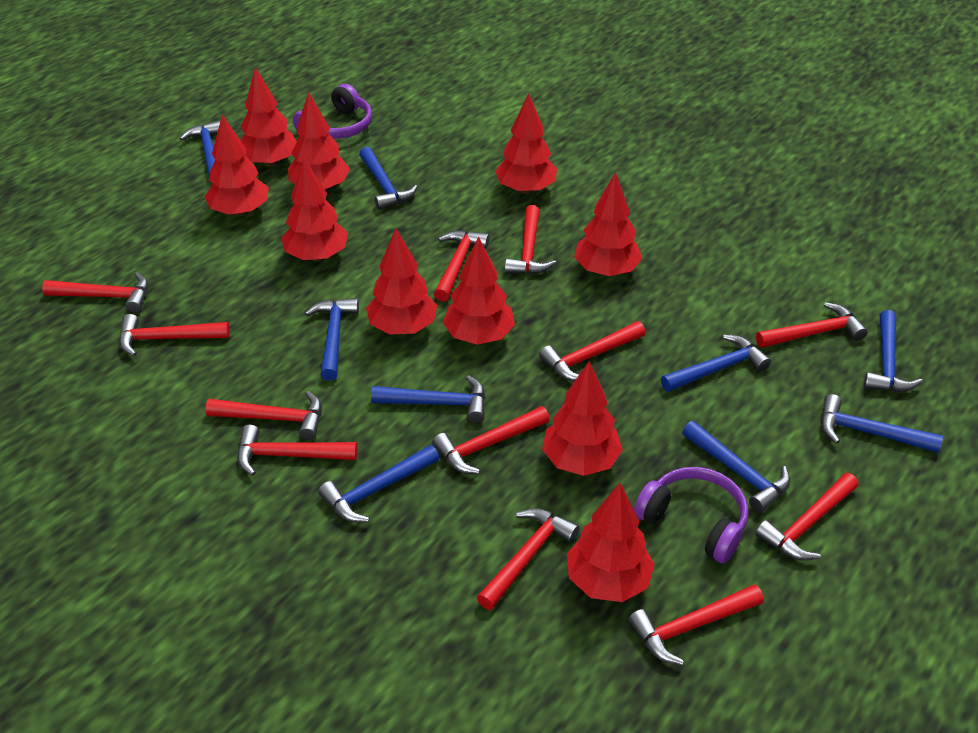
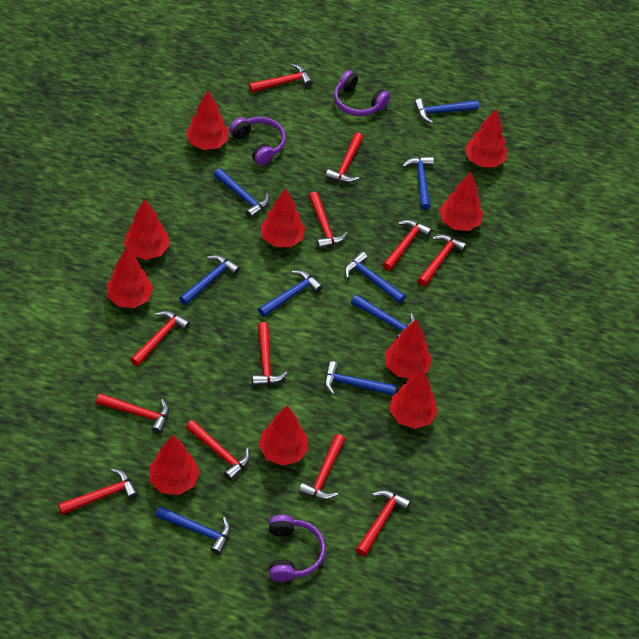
purple headphones: 2 -> 3

